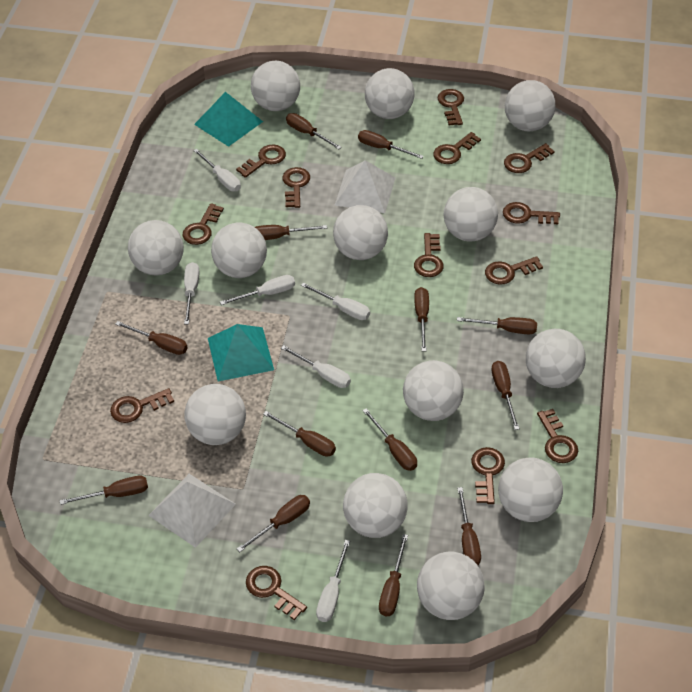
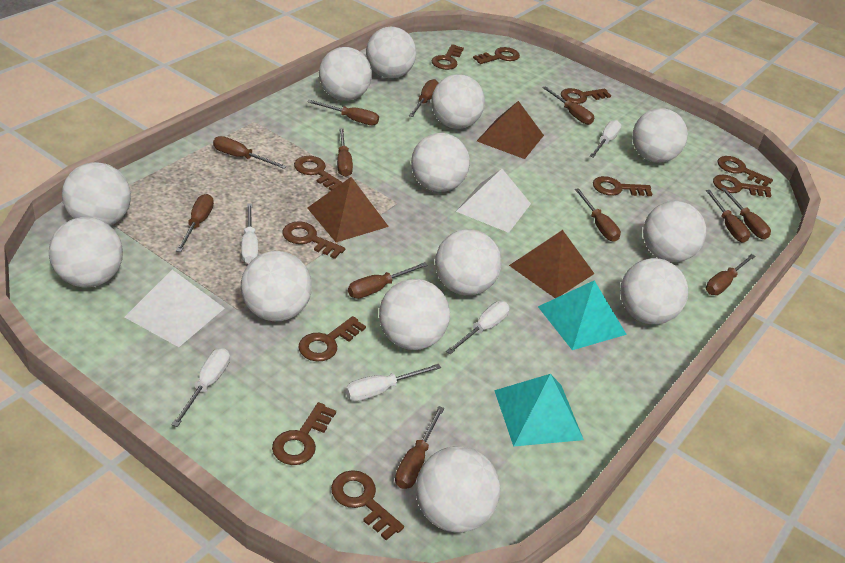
brown key: 13 -> 11
brown pyramid: 0 -> 3
brown screwdriver: 13 -> 12
white screwdriver: 6 -> 5

